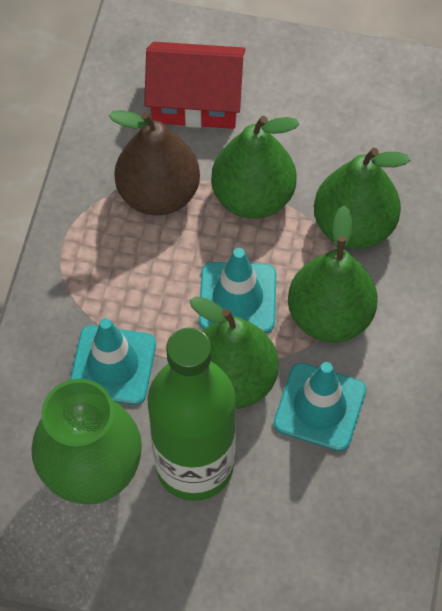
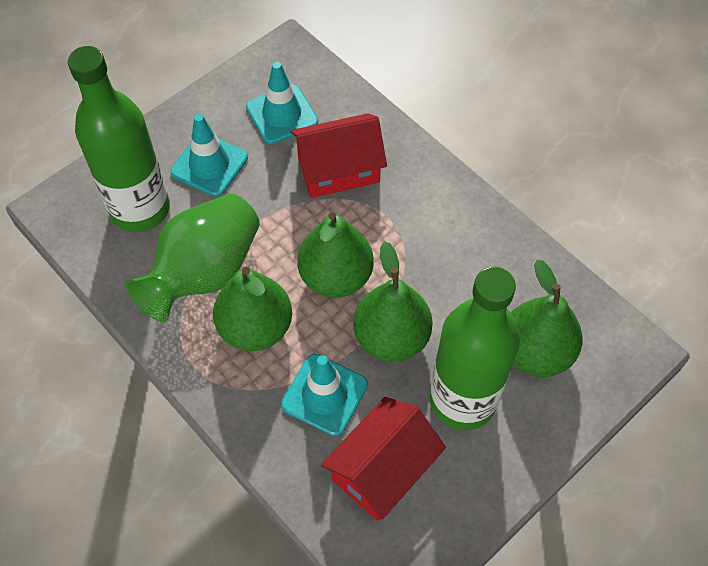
brown pear: 1 -> 0
green bottle: 1 -> 2
red house: 1 -> 2

